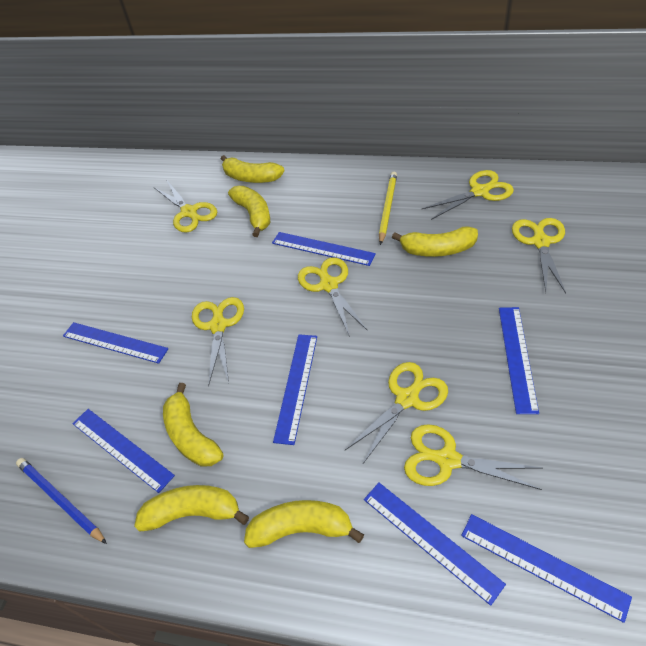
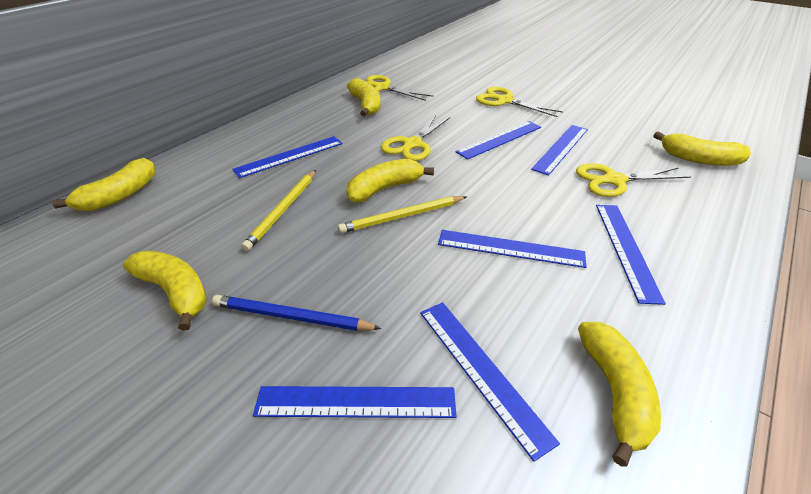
yellow pencil: 1 -> 2
yellow scissors: 7 -> 4

